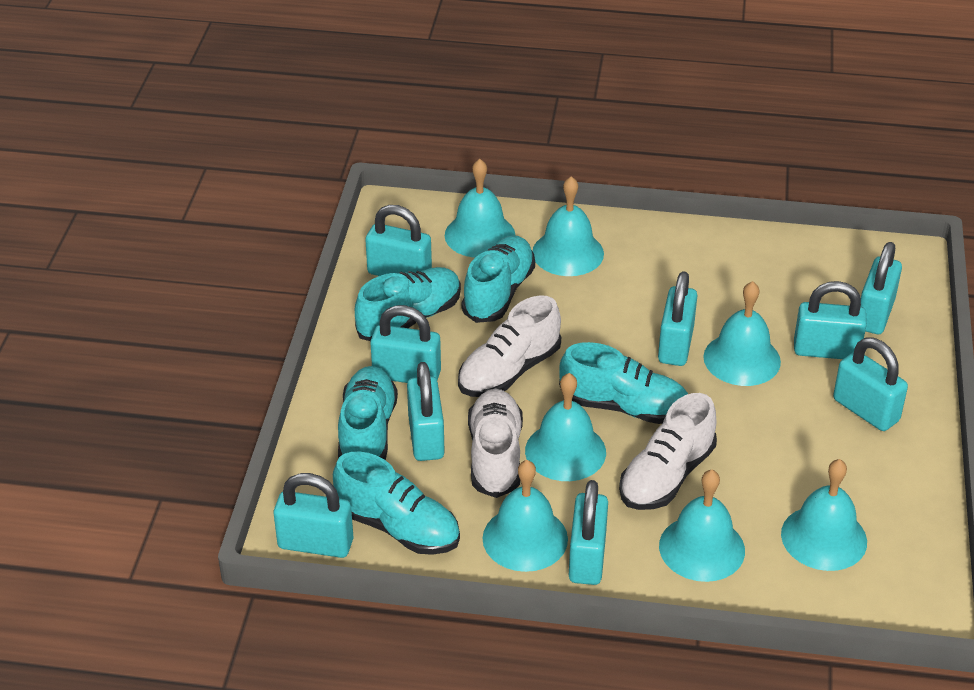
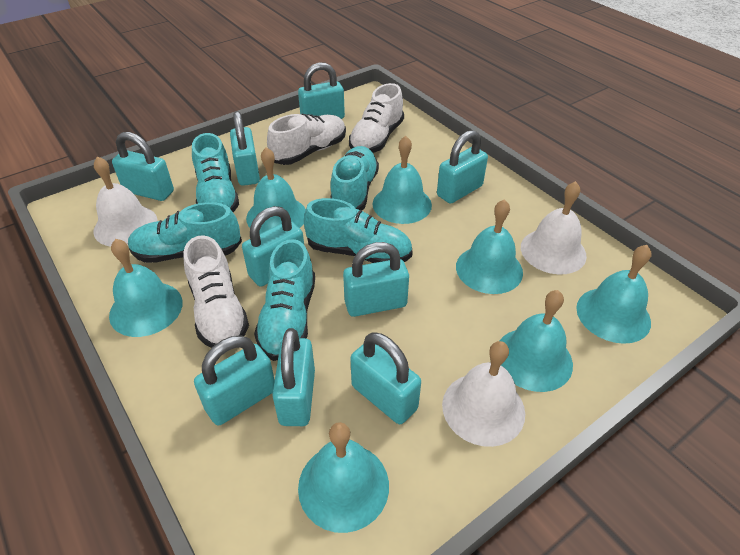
white bell: 0 -> 3

